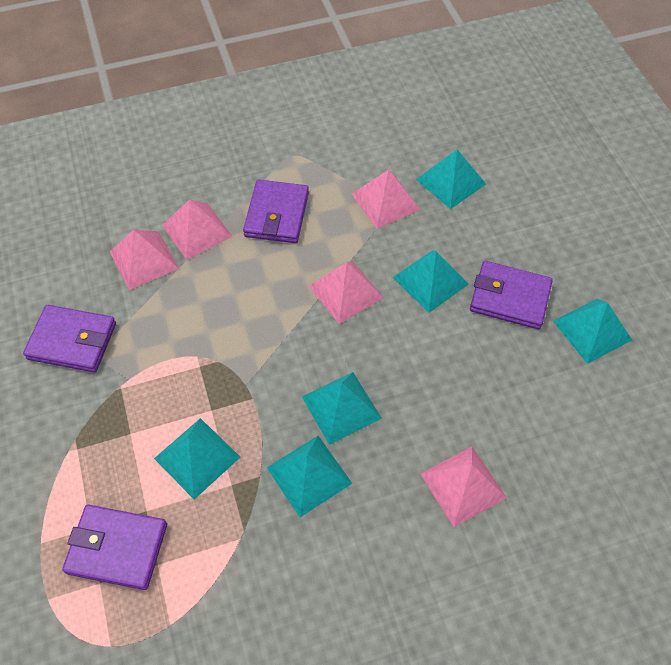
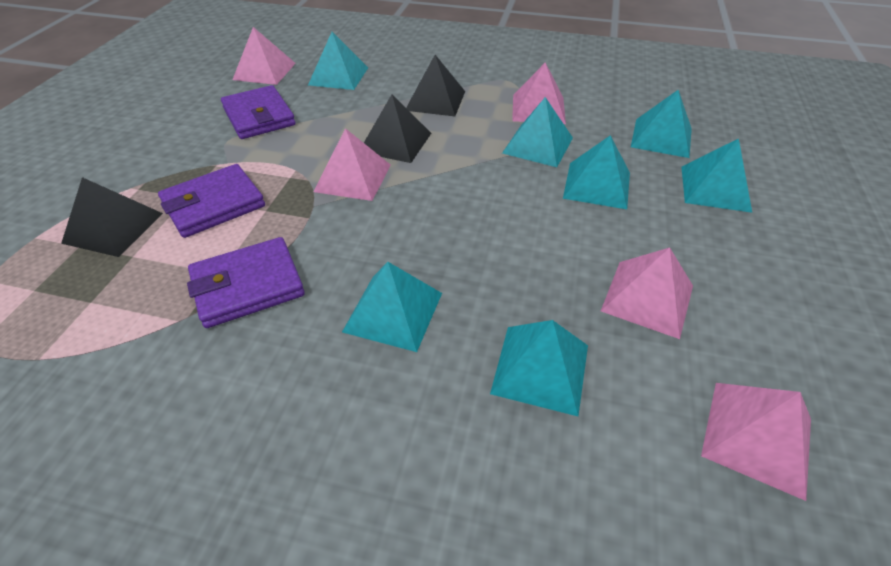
black pyramid: 0 -> 3
purple wallet: 4 -> 3
turquoise pyramid: 6 -> 7

